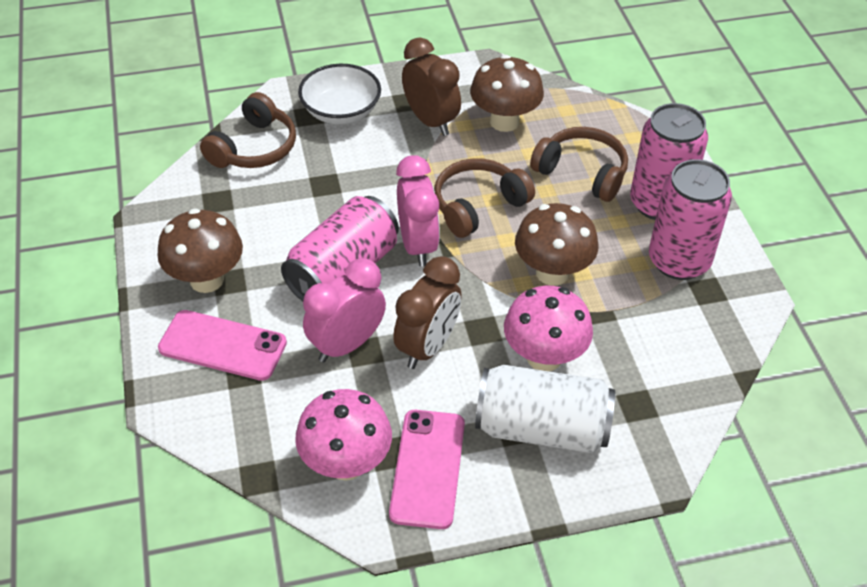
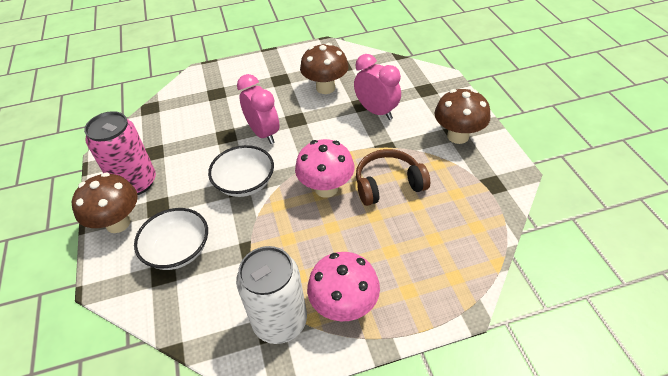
brown clock: 2 -> 0
brown headphones: 3 -> 1
pink can: 3 -> 1
pink phone: 2 -> 0
white bowl: 1 -> 2

